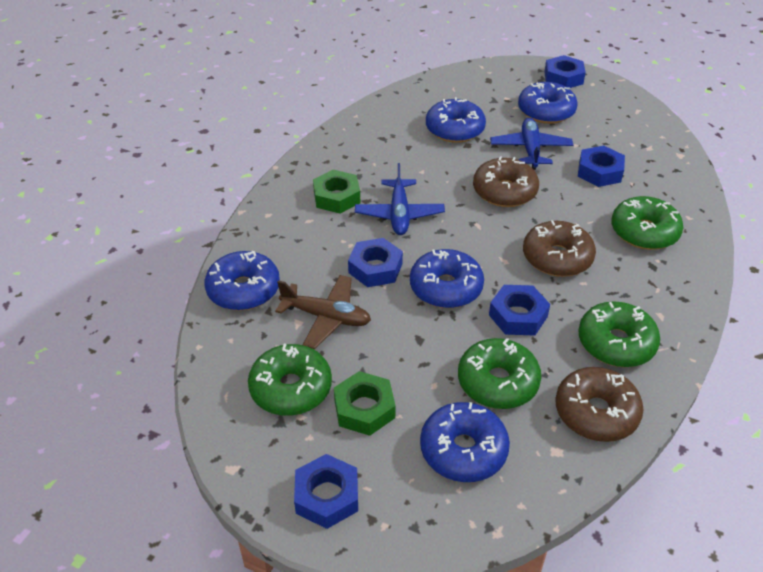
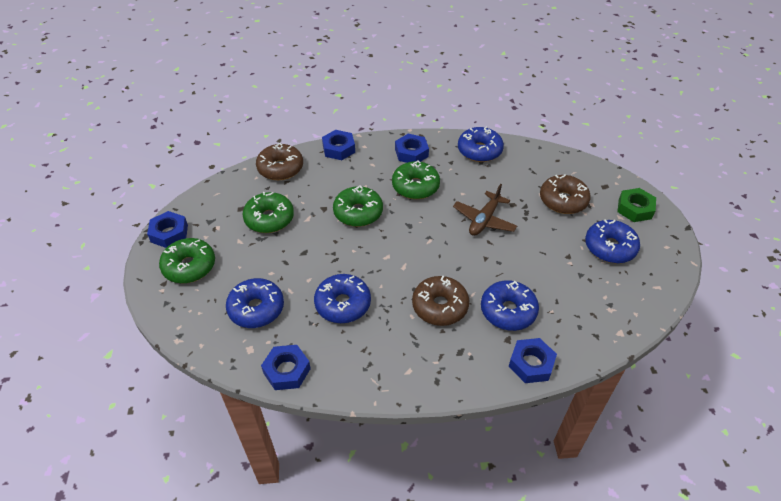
blue plane: 2 -> 0
green nut: 2 -> 1

